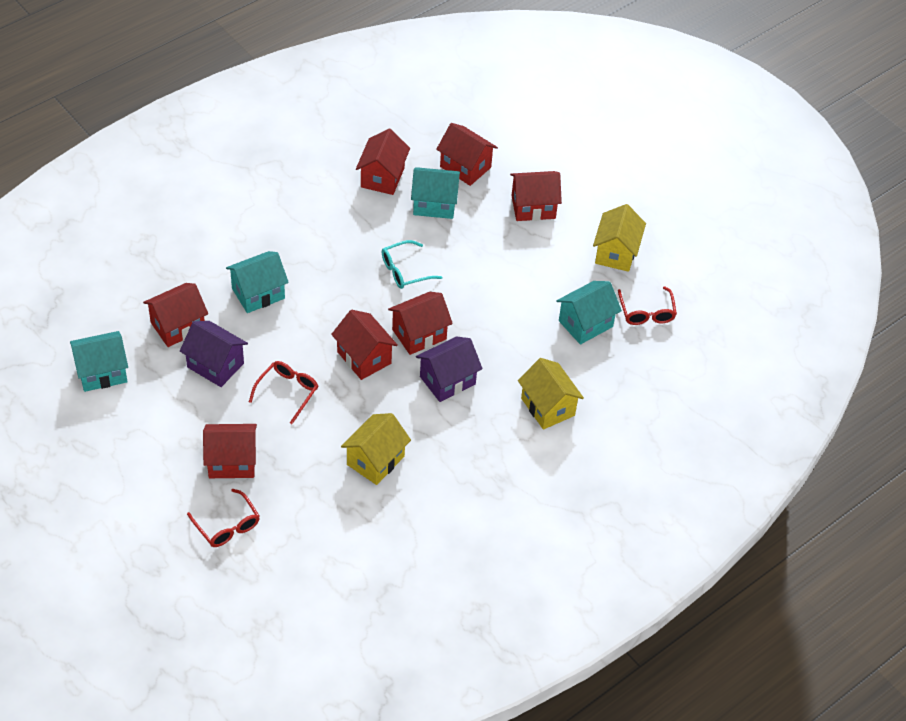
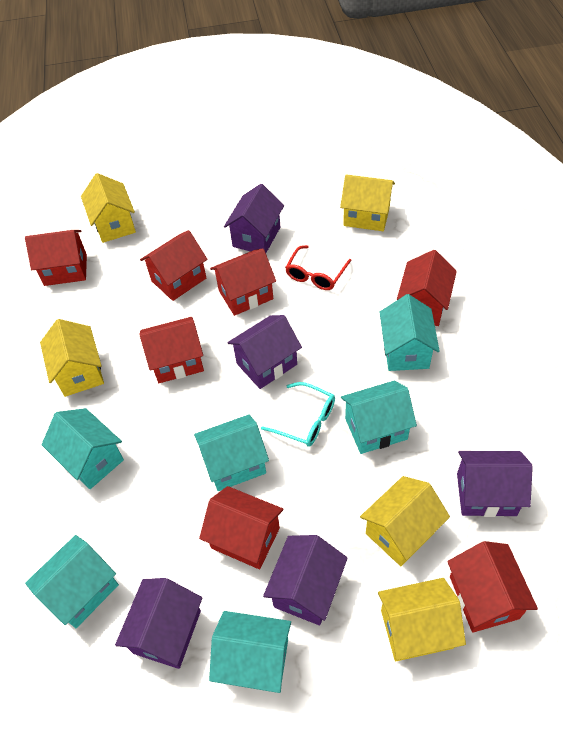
purple house: 2 -> 5
red glasses: 3 -> 1
turquoise house: 4 -> 6
yellow house: 3 -> 5

